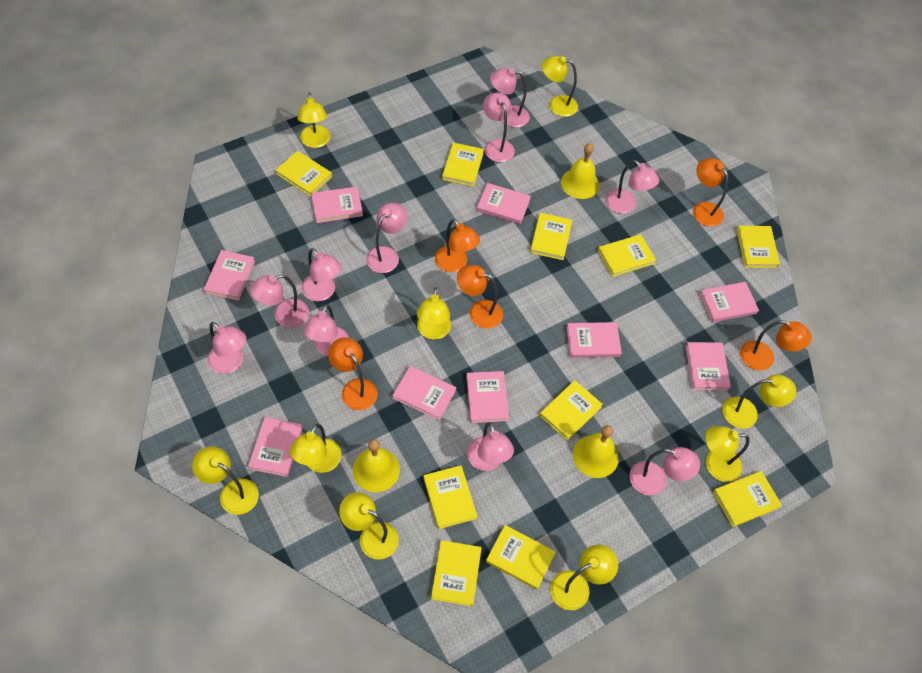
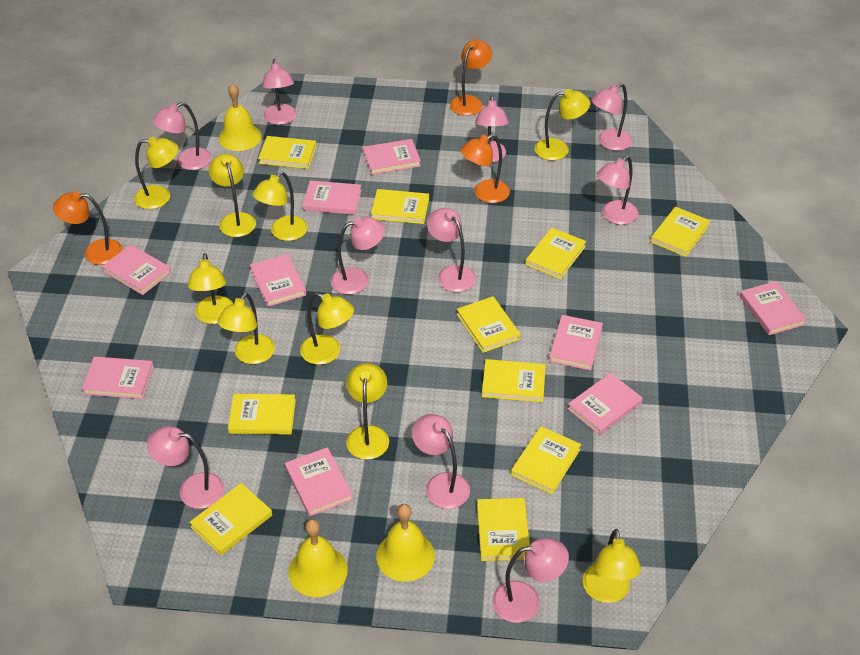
orange lamp: 5 -> 3

